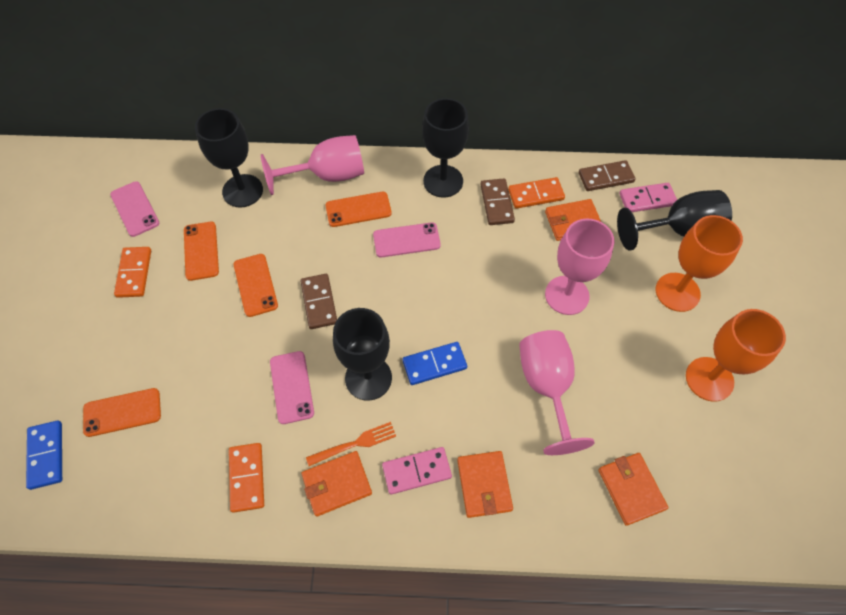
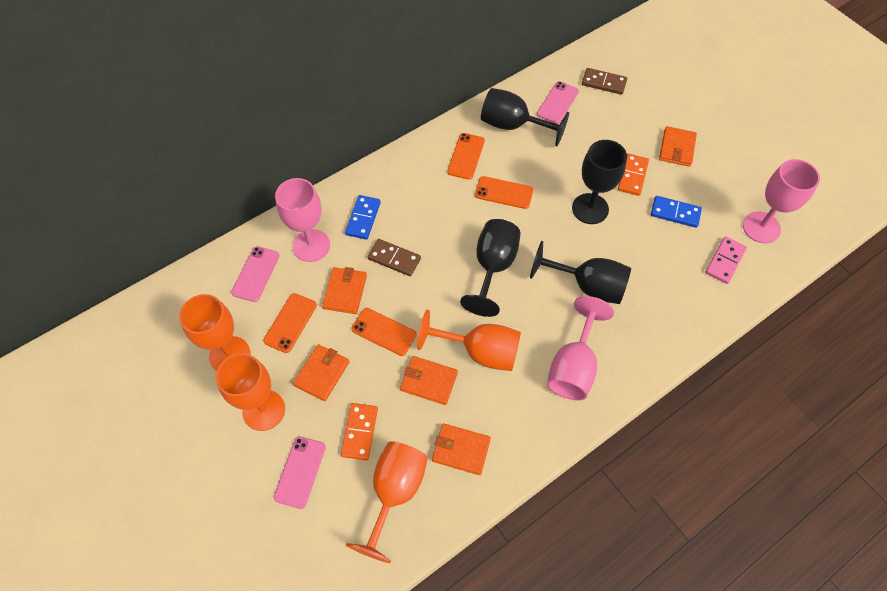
brown domino: 3 -> 2
orange domino: 3 -> 2
orange fork: 1 -> 0
orange goblet: 2 -> 4
orange wallet: 4 -> 5
pink domino: 2 -> 1

